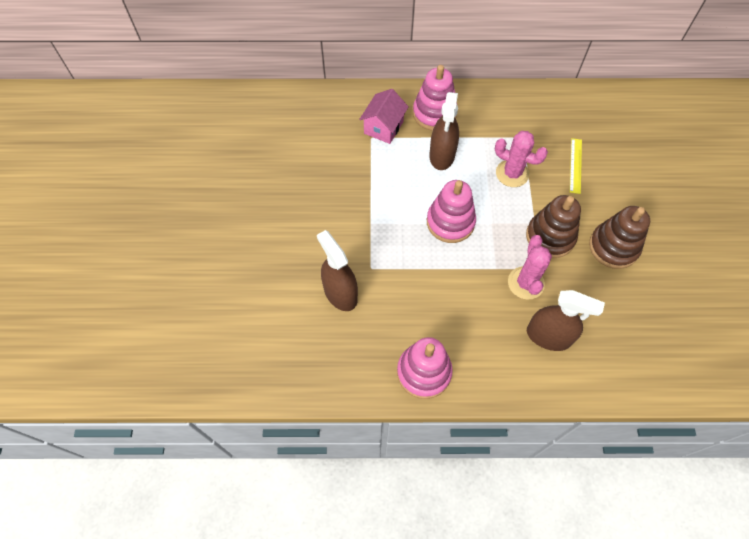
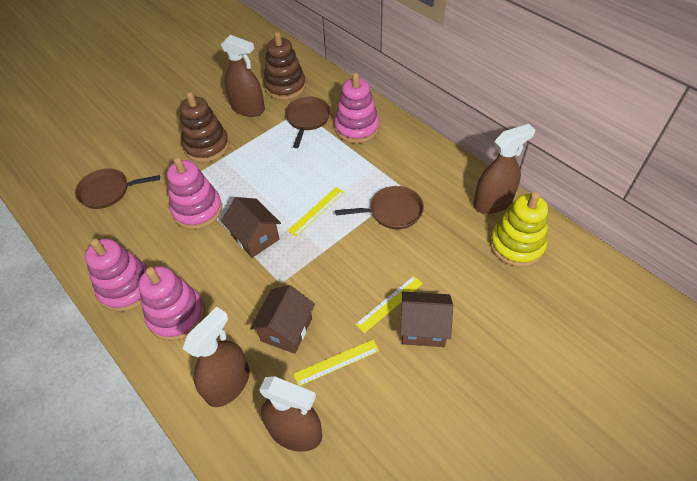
brown house: 0 -> 3
brown pan: 0 -> 3
brown spray bottle: 3 -> 4
pink cactus: 2 -> 0
pink house: 1 -> 0
pink stacking toy: 3 -> 4
yellow ruler: 1 -> 3
yellow stacking toy: 0 -> 1

